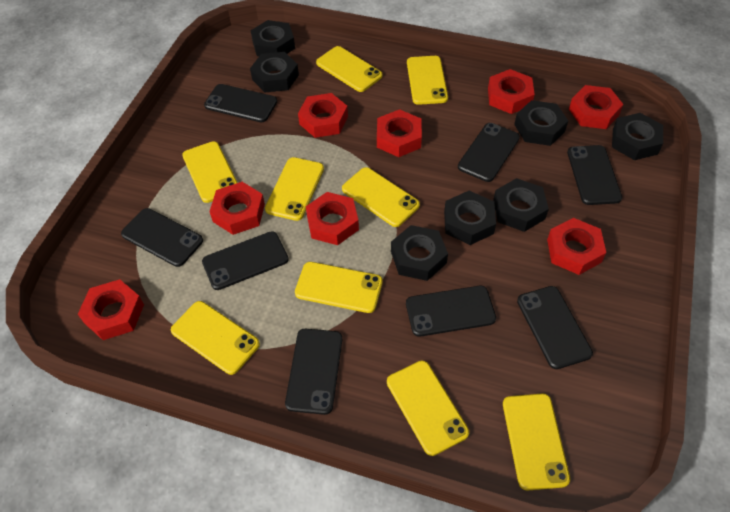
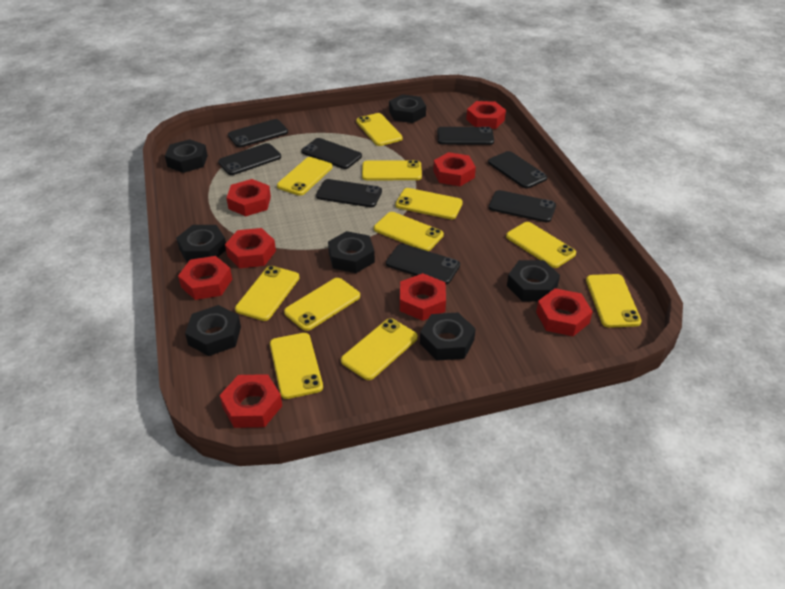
yellow phone: 9 -> 11

